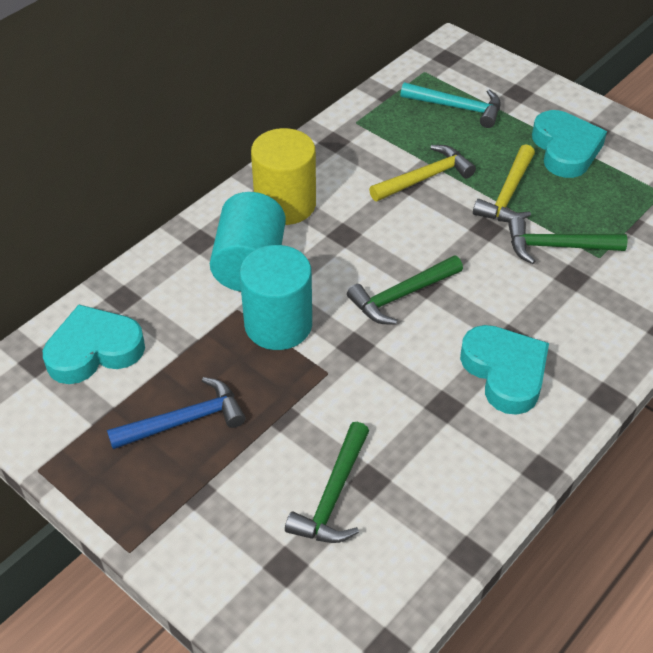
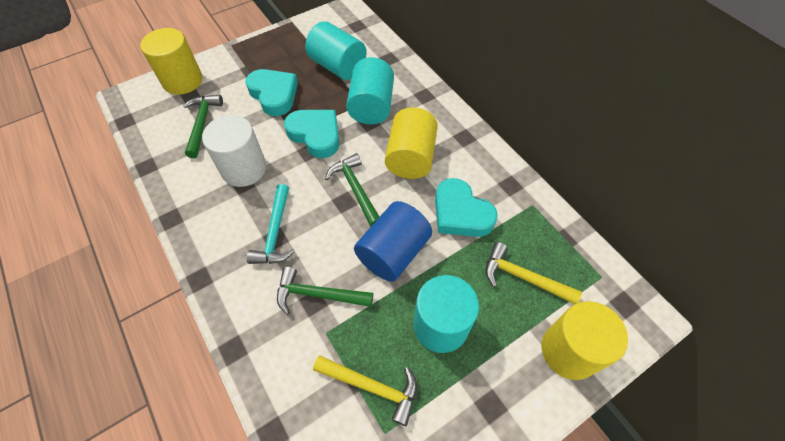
blue cylinder: 0 -> 1
blue hammer: 1 -> 0
turquoise cylinder: 2 -> 3
white cylinder: 0 -> 1
yellow cylinder: 1 -> 3

